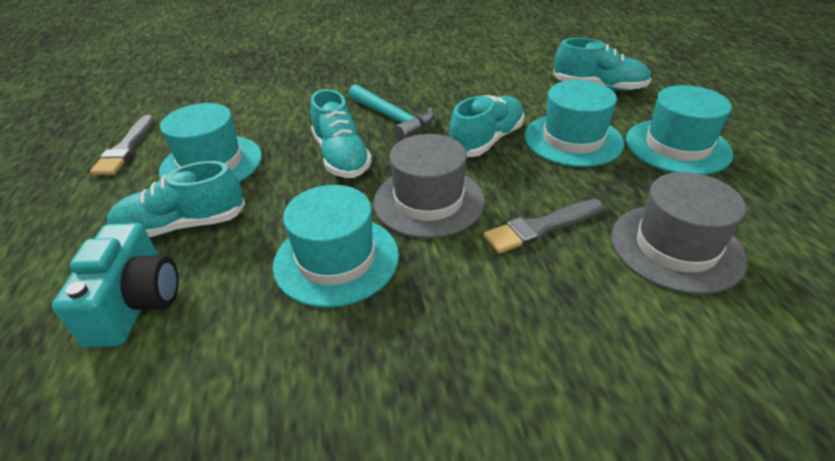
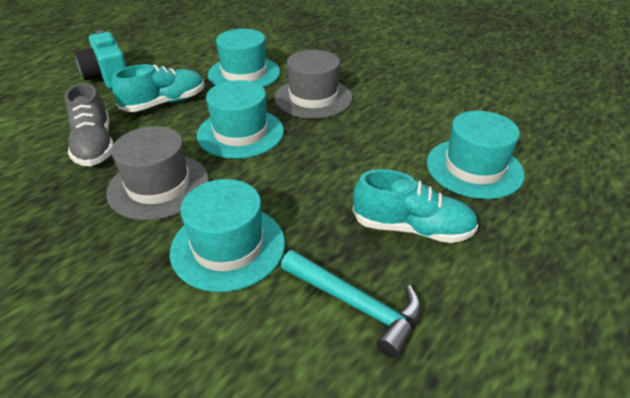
grey brush: 2 -> 0
grey shoe: 0 -> 1
turquoise shoe: 4 -> 2

